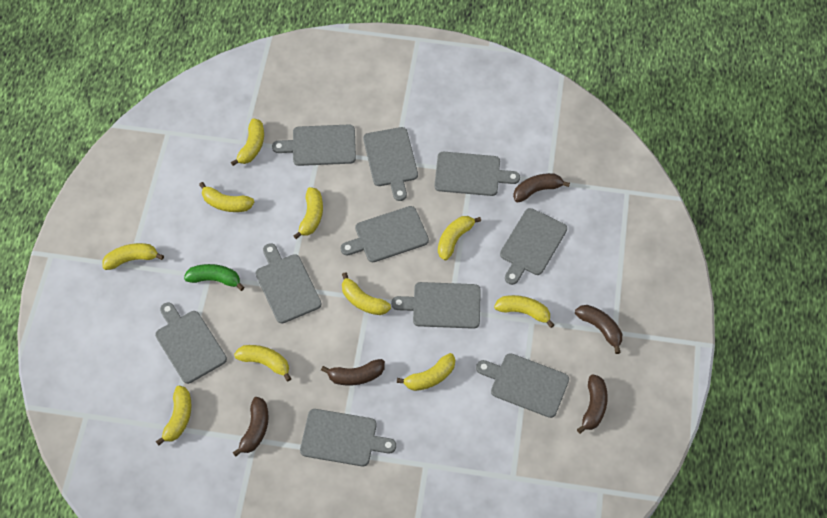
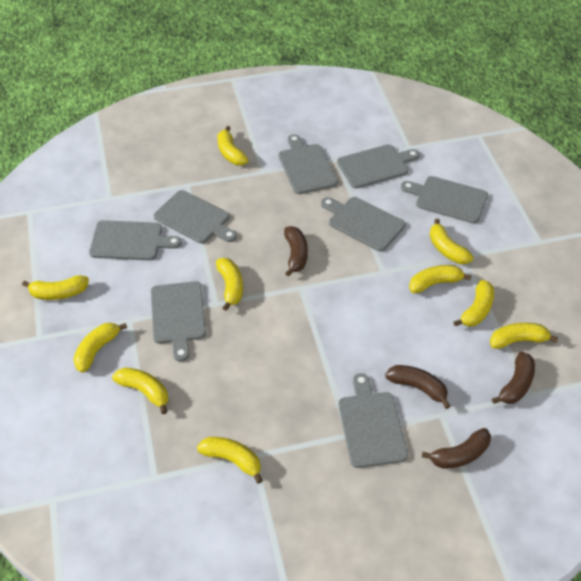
brown banana: 5 -> 4
green banana: 1 -> 0
grey cutting board: 10 -> 8

